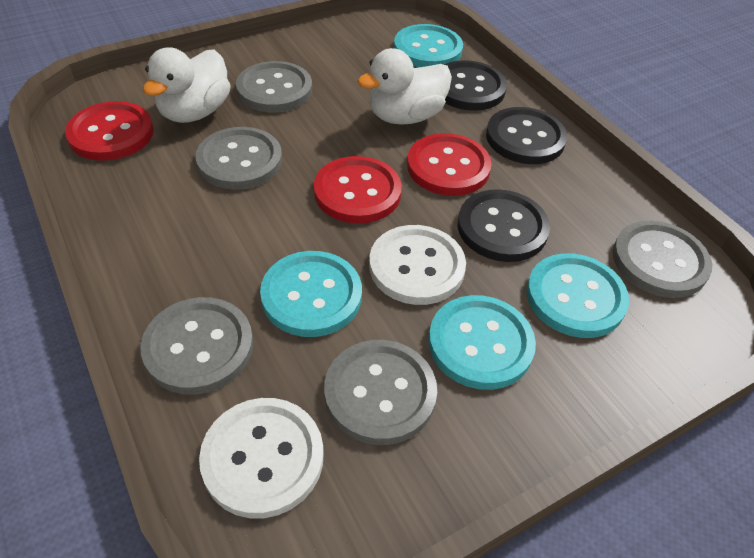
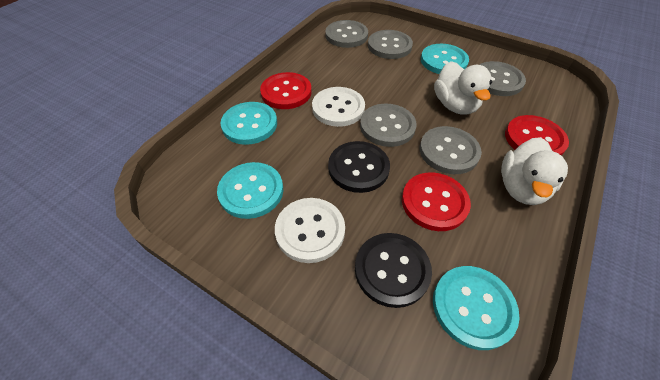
black button: 3 -> 2

